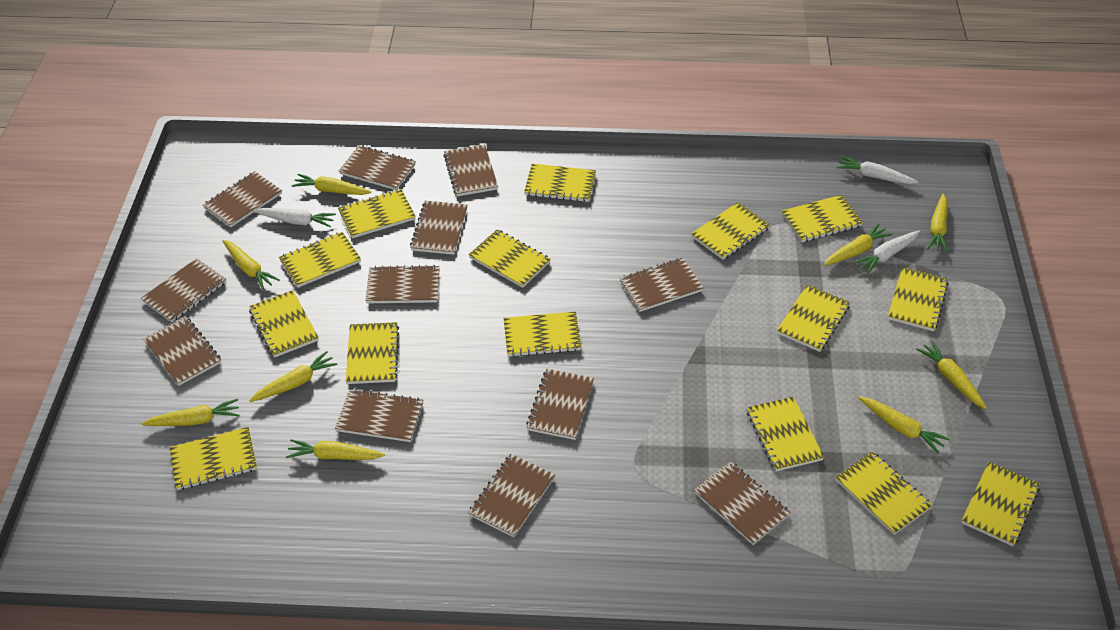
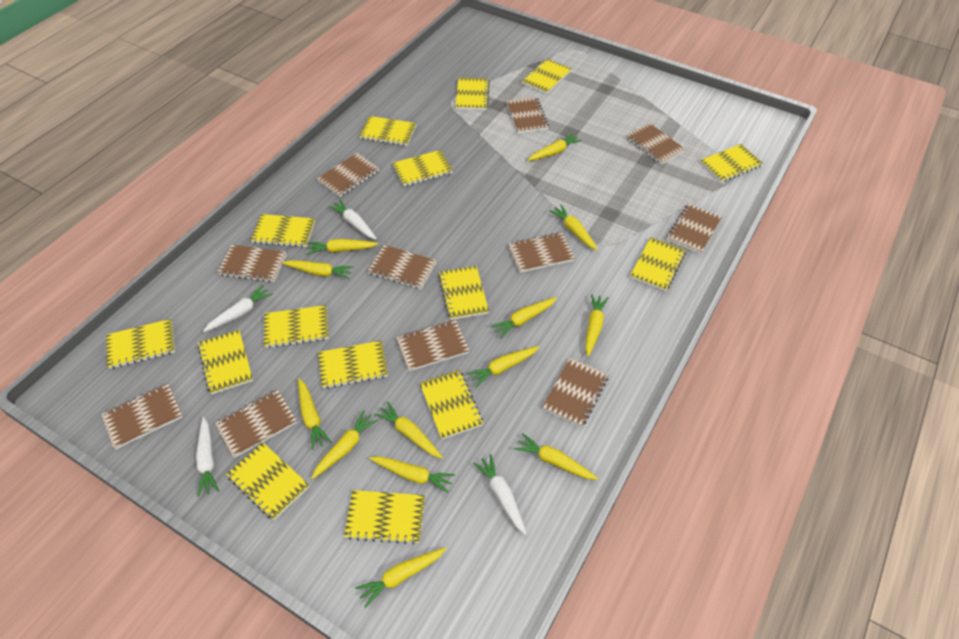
brown notebook: 12 -> 11
white carrot: 3 -> 4
yellow carrot: 9 -> 13

